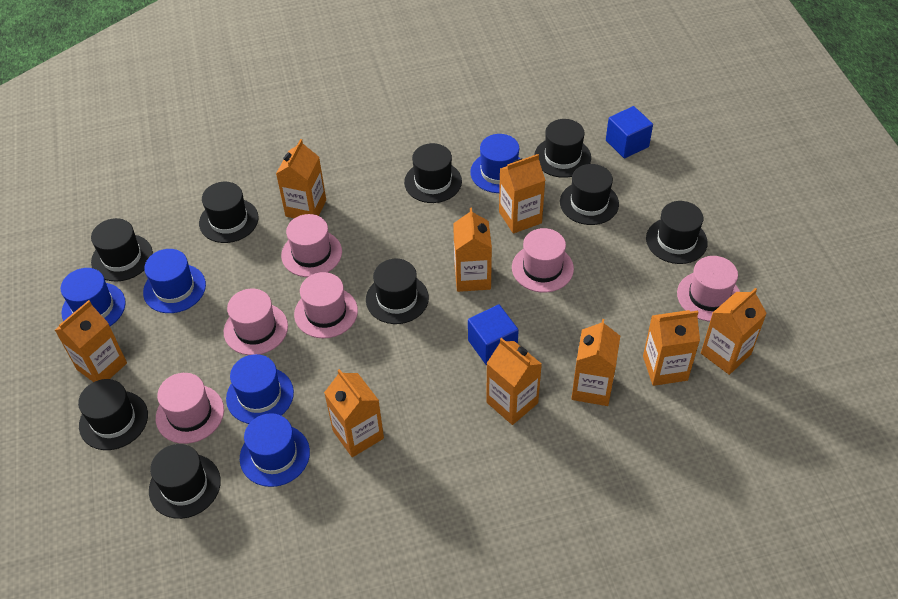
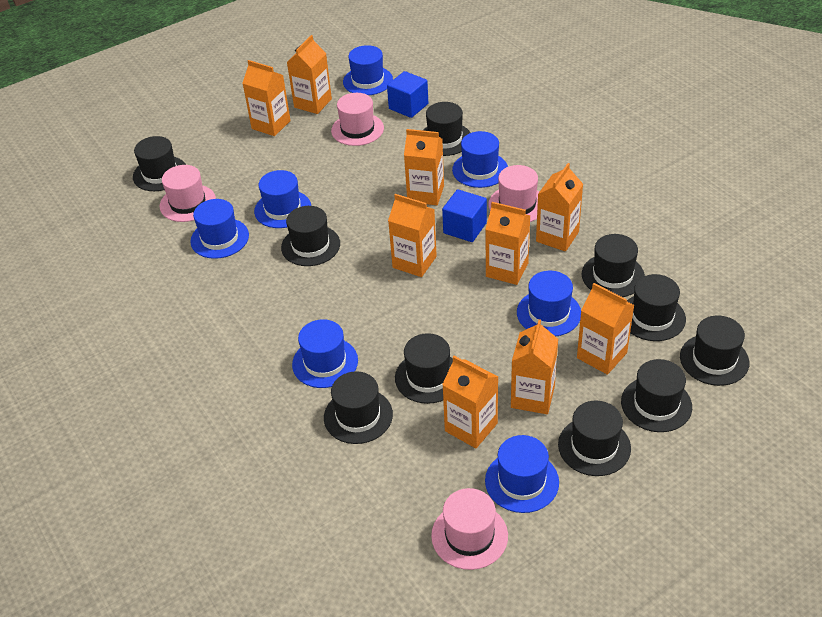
black hat: 9 -> 10
blue hat: 5 -> 7
pink hat: 6 -> 4

